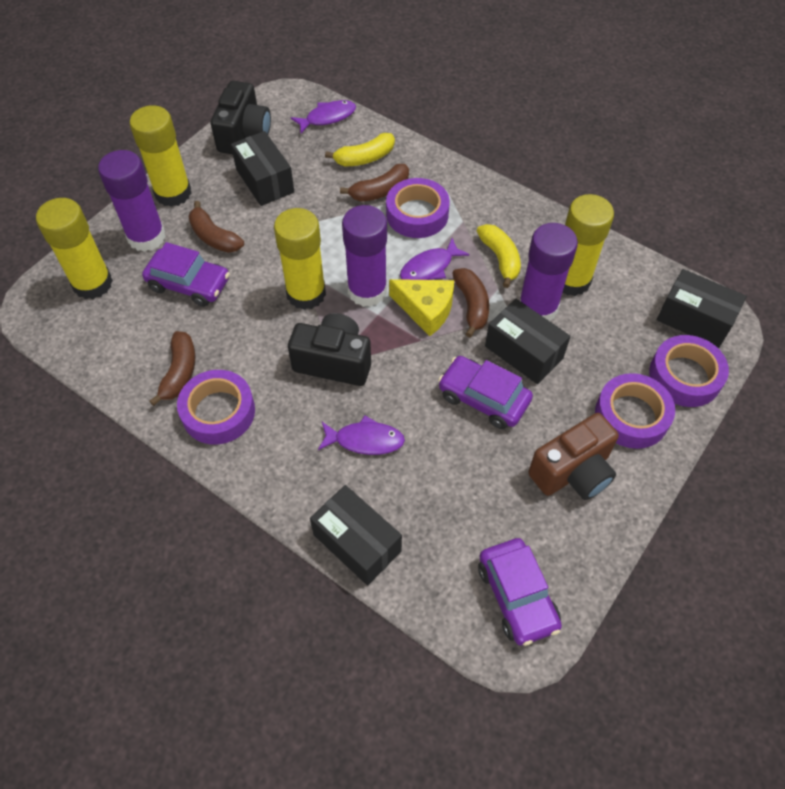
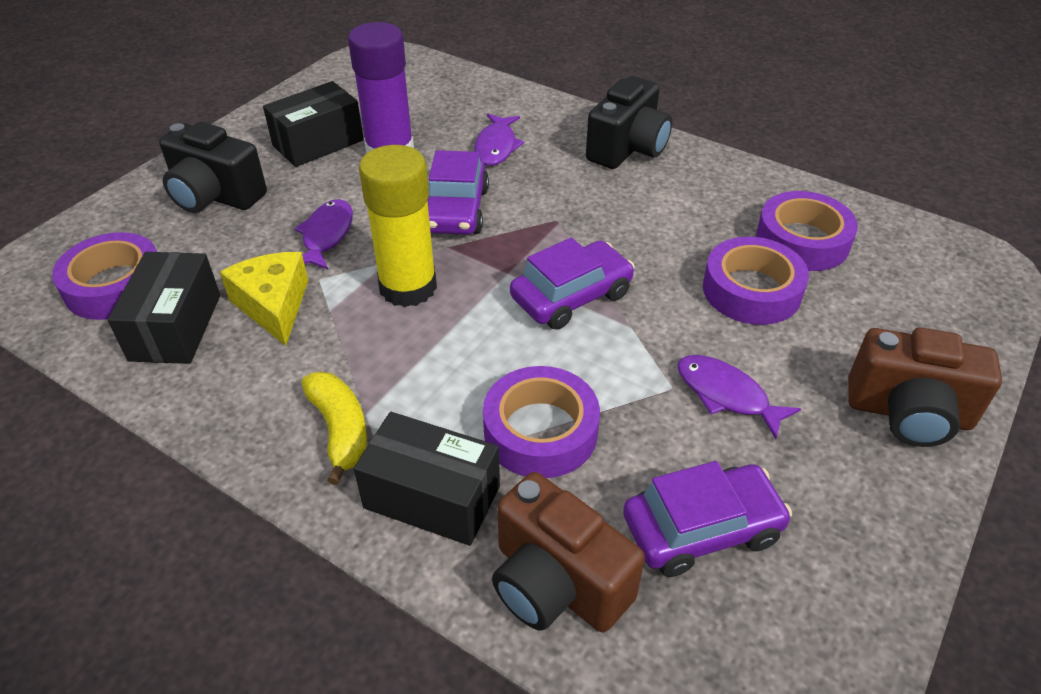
black box: 4 -> 3
brown banana: 4 -> 0
brown camera: 1 -> 2
purple glue stick: 3 -> 1
yellow banana: 2 -> 1
yellow glue stick: 4 -> 1

